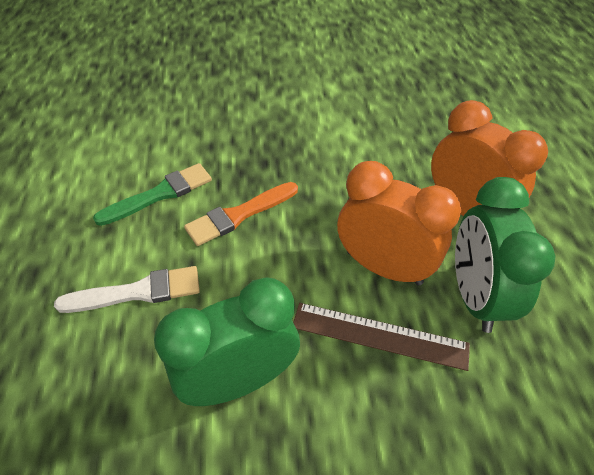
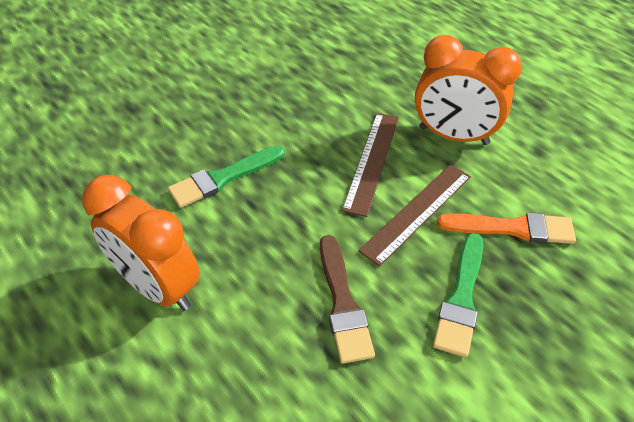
brown brush: 0 -> 1
brown ruler: 1 -> 2
green brush: 1 -> 2
green clock: 2 -> 0
white brush: 1 -> 0

